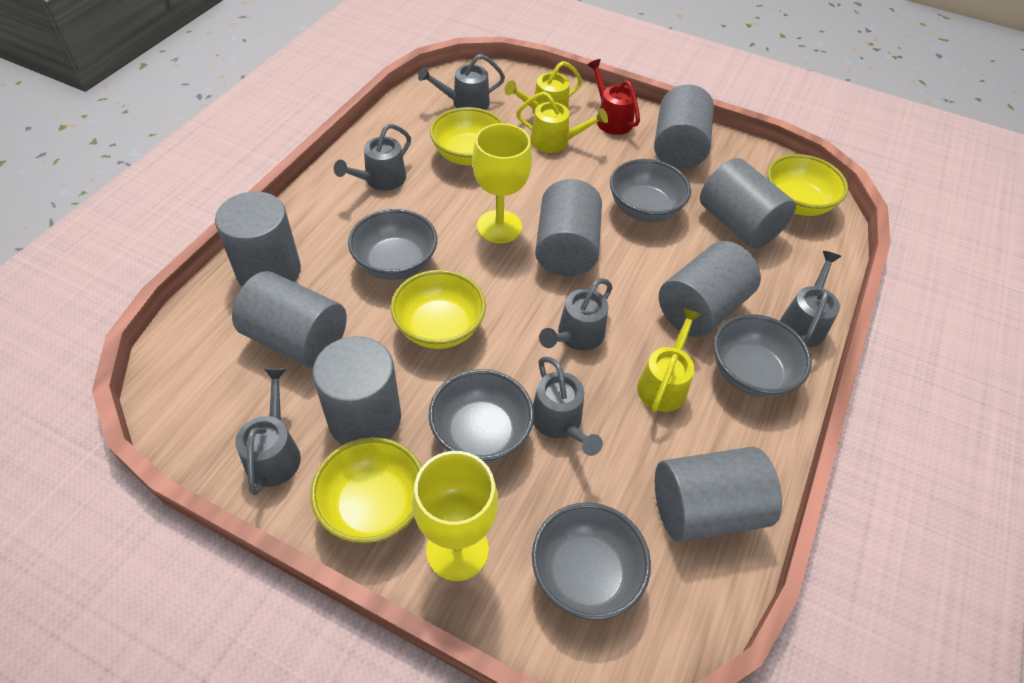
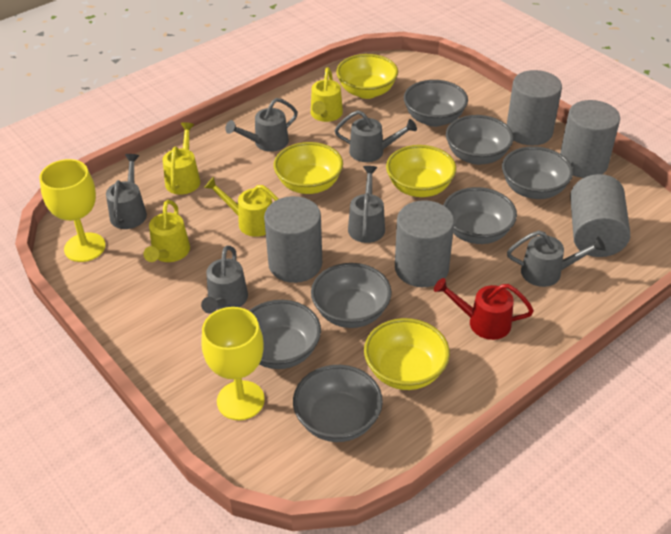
grey bowl: 5 -> 7
grey cylinder: 8 -> 5
yellow watering can: 3 -> 4

